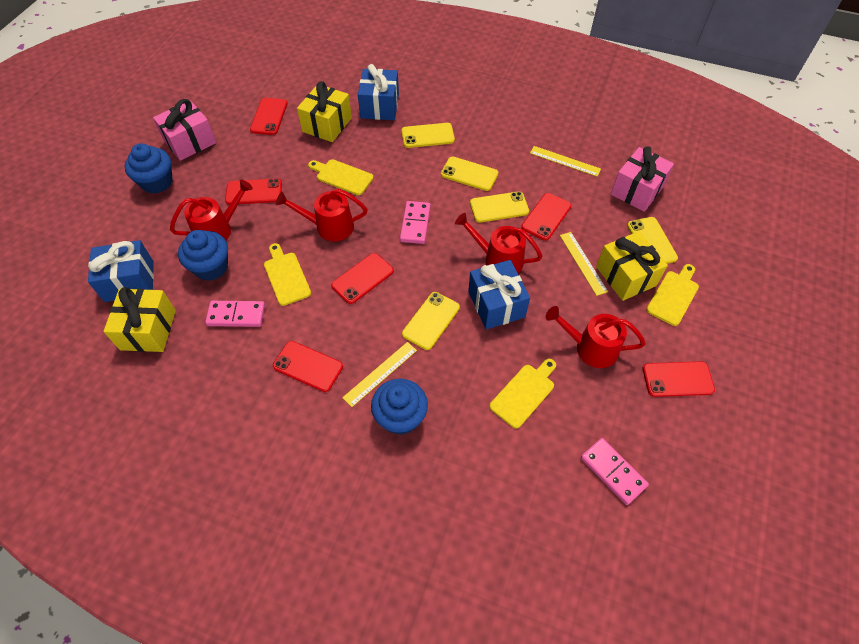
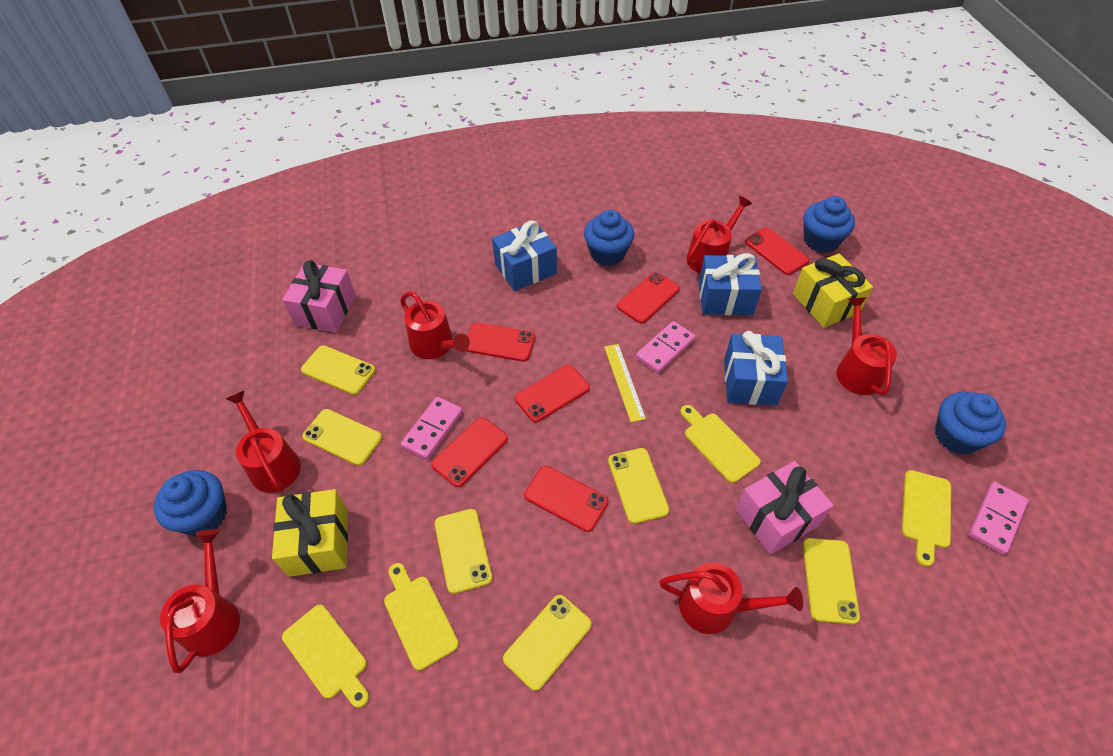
blue cupcake: 3 -> 4
red watering can: 4 -> 6
yellow gift: 3 -> 2
yellow phone: 5 -> 6
yellow ruler: 3 -> 1

